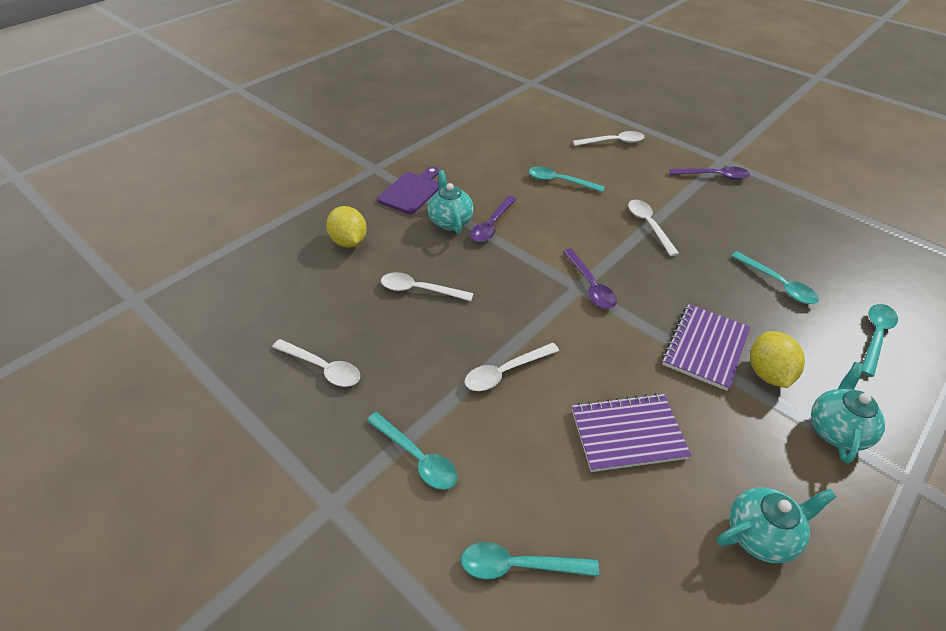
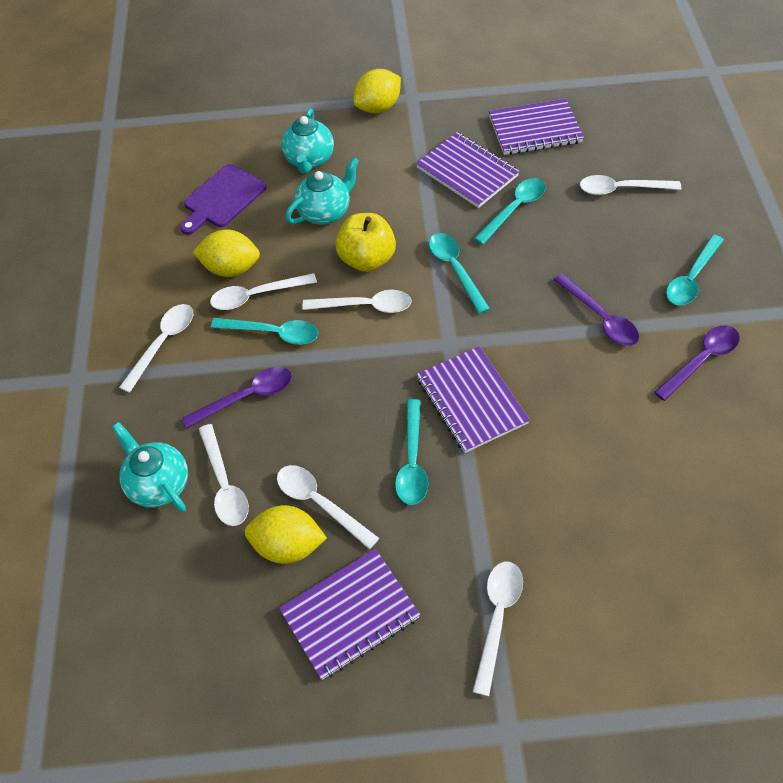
purple notebook: 2 -> 4
white spoon: 5 -> 7
yellow apple: 0 -> 1
yellow lemon: 2 -> 3

